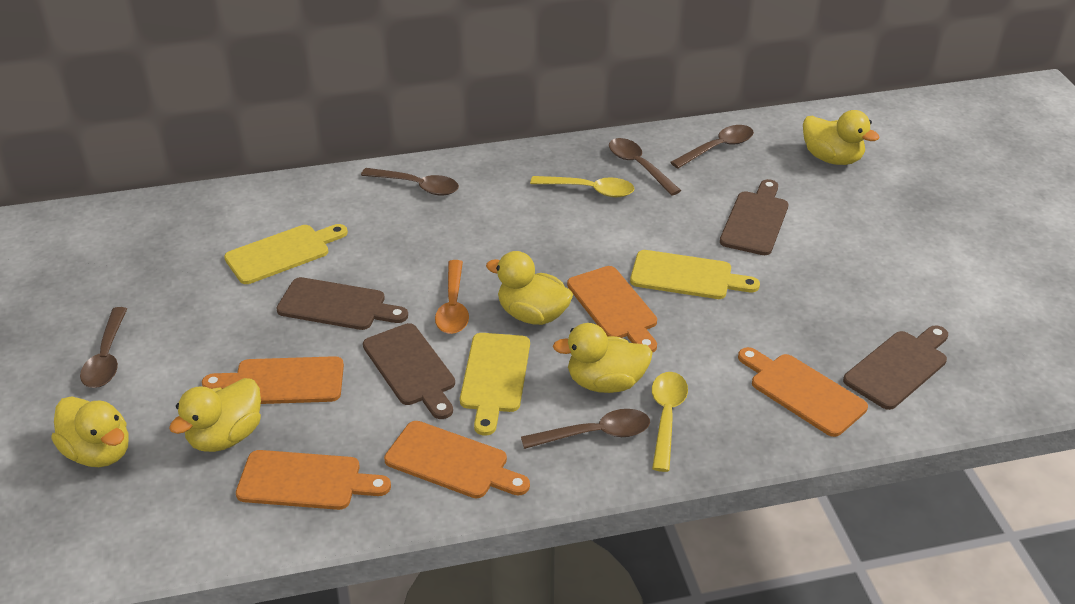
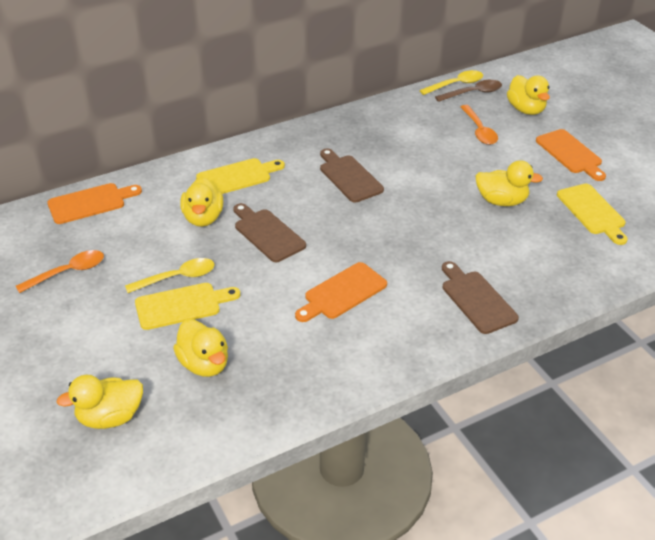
brown cutting board: 4 -> 3
brown spoon: 5 -> 1
orange cutting board: 5 -> 3
orange spoon: 1 -> 2

